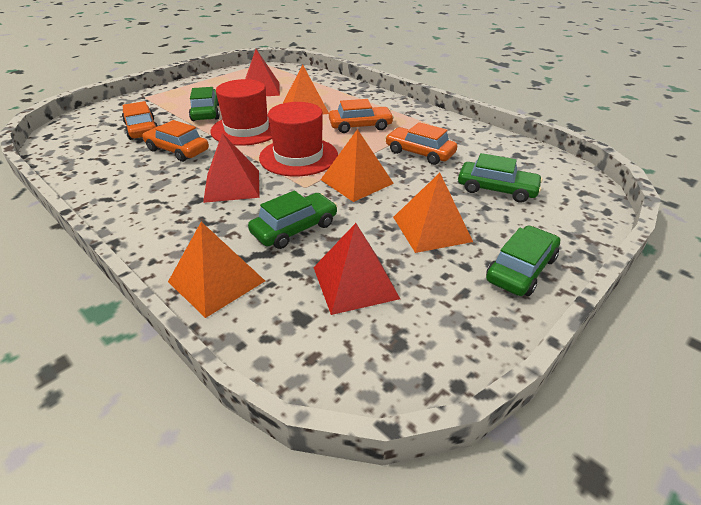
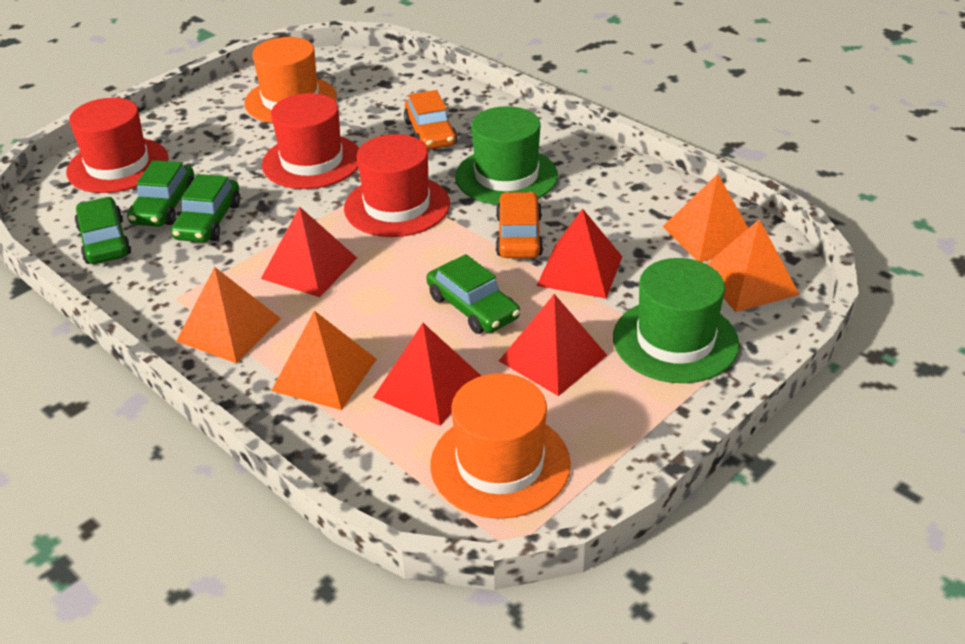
green hat: 0 -> 2
orange car: 4 -> 2
orange hat: 0 -> 2
red hat: 2 -> 3
red pyramid: 3 -> 4

